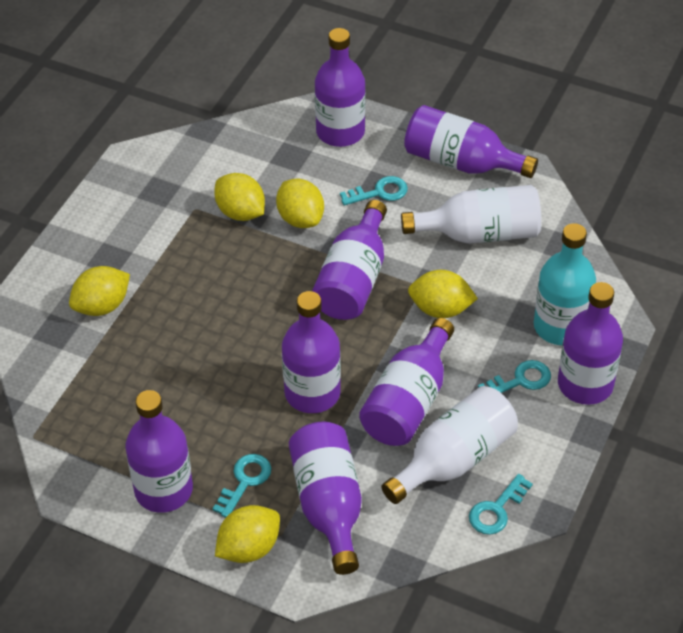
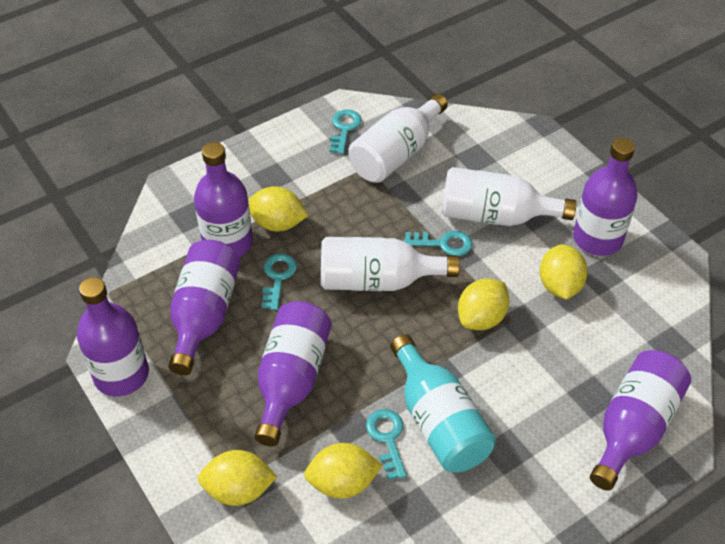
purple bottle: 8 -> 6
white bottle: 2 -> 3

